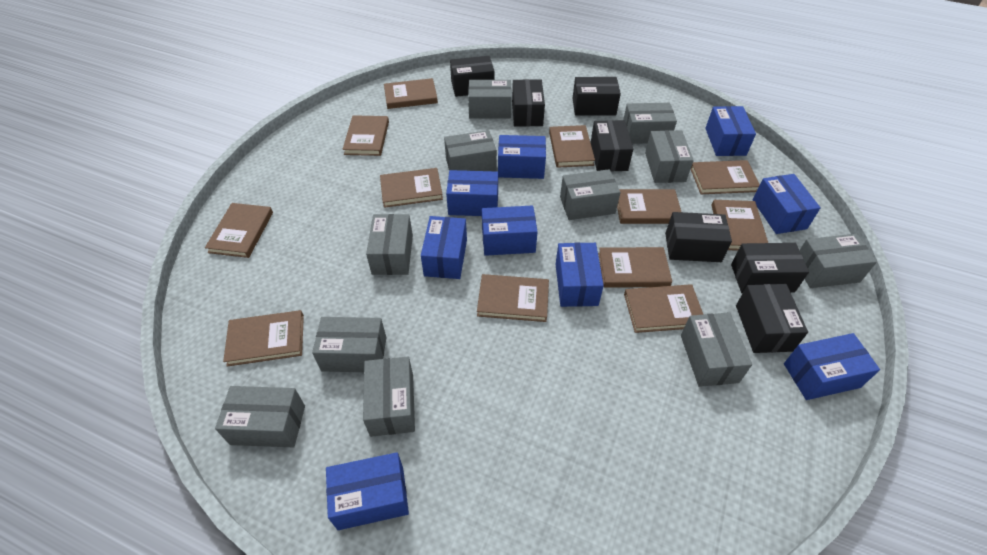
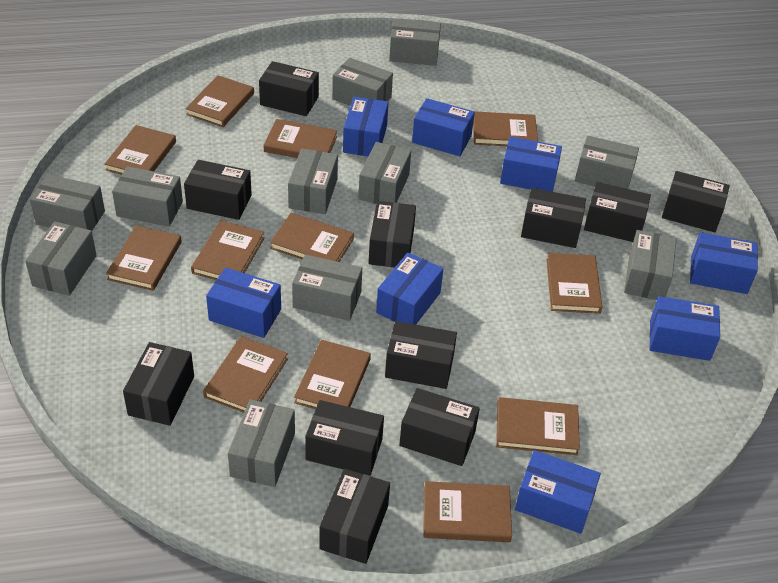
black box: 7 -> 11
blue box: 9 -> 8

